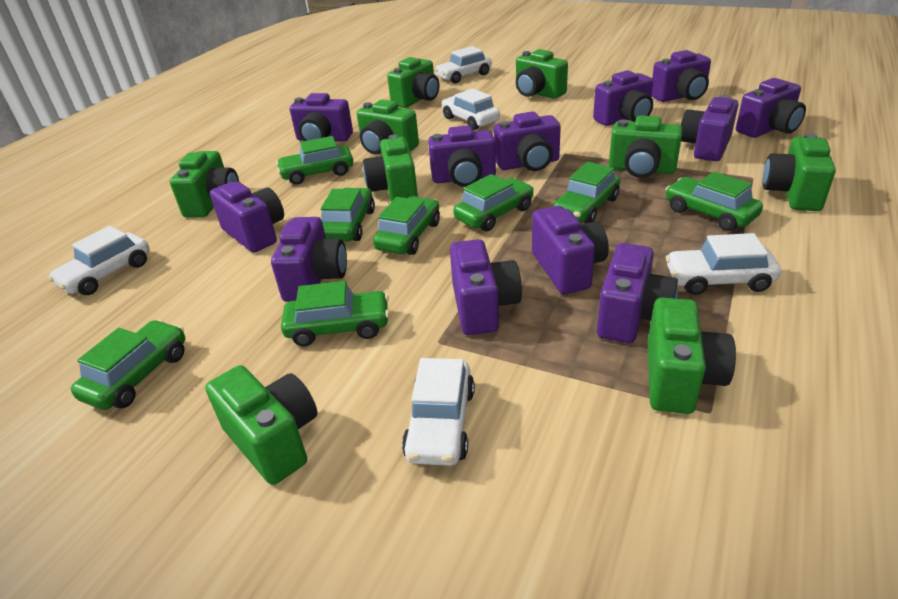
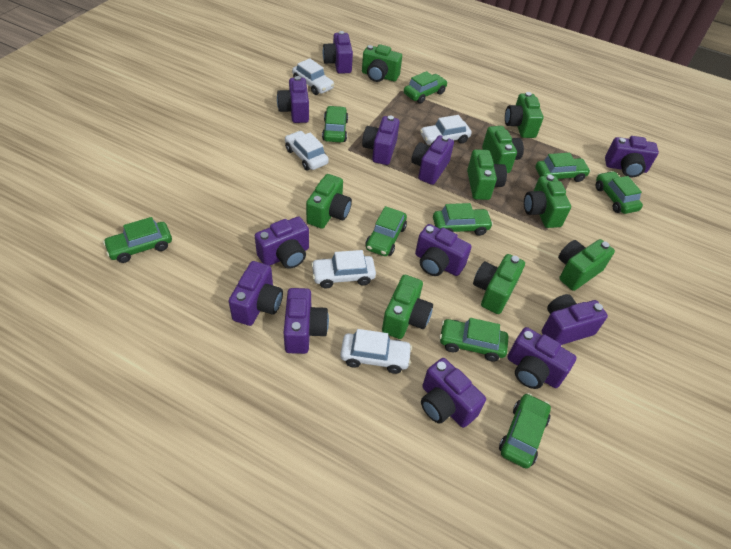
green car: 8 -> 9

